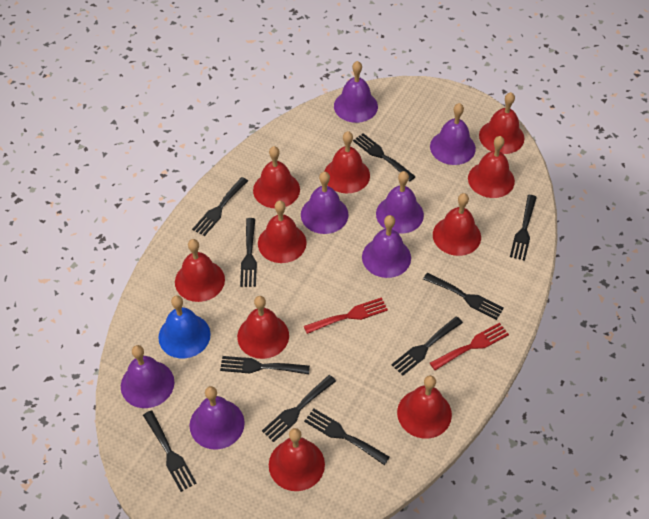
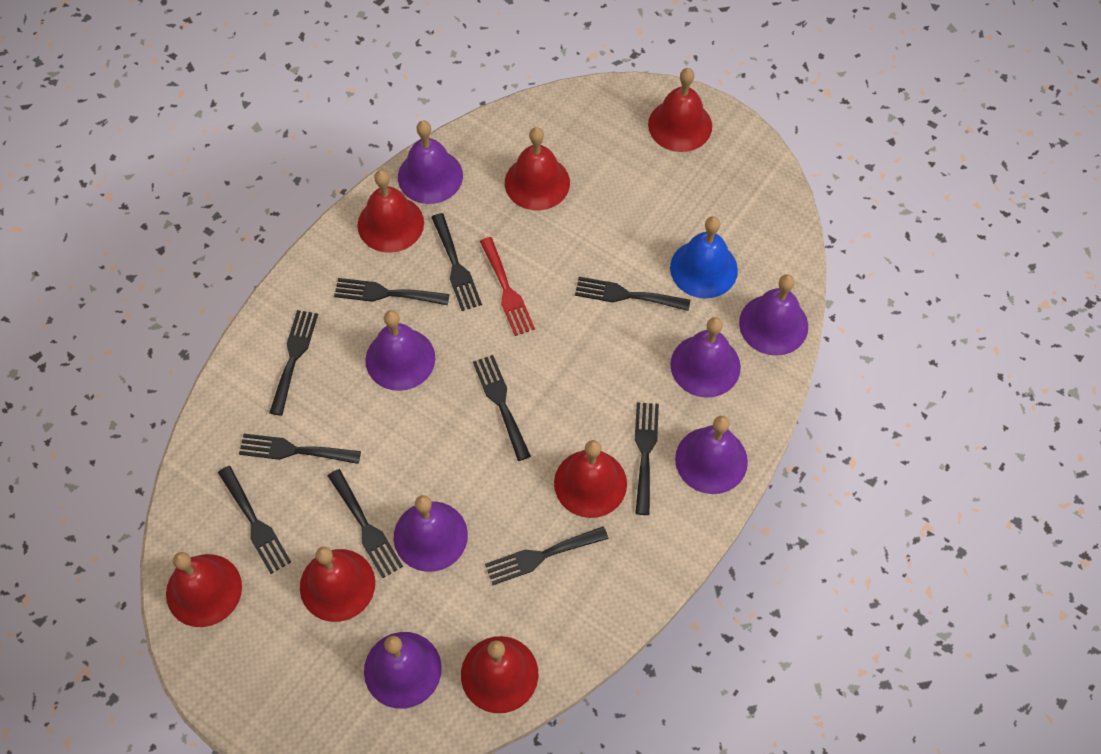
red bell: 10 -> 7
red fork: 2 -> 1

